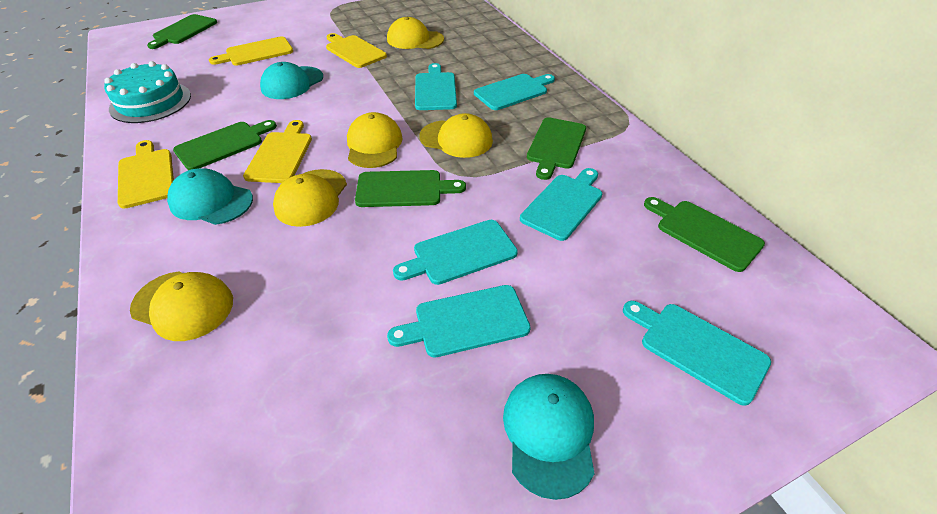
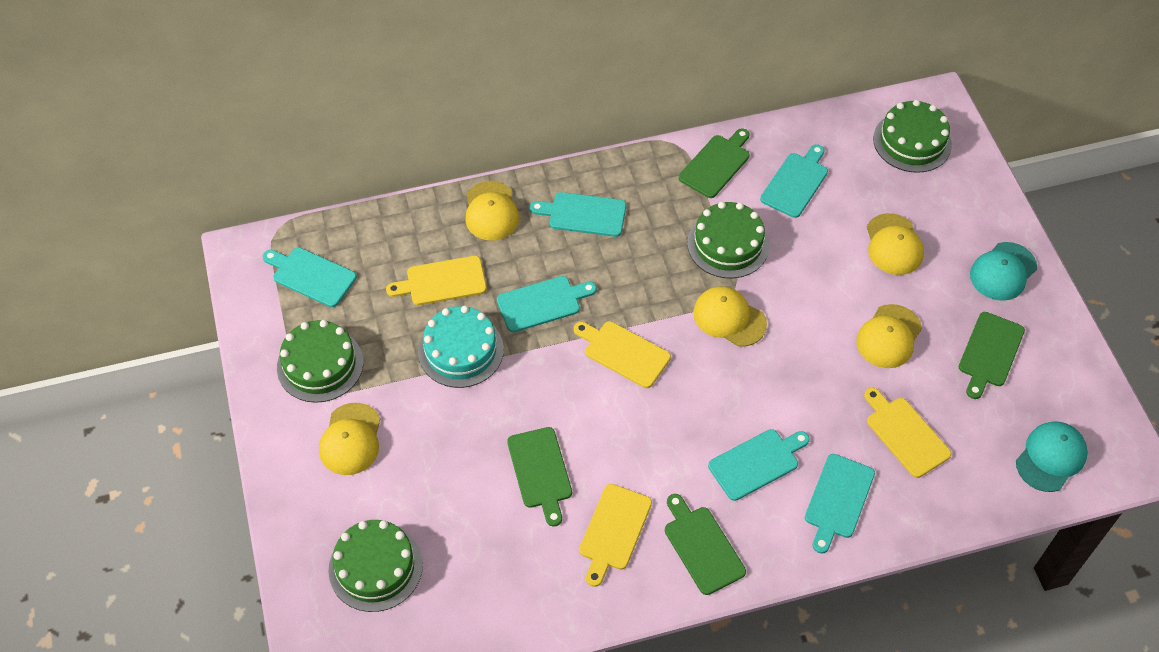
green cake: 0 -> 4
green cutting board: 5 -> 4
turquoise cap: 3 -> 2

